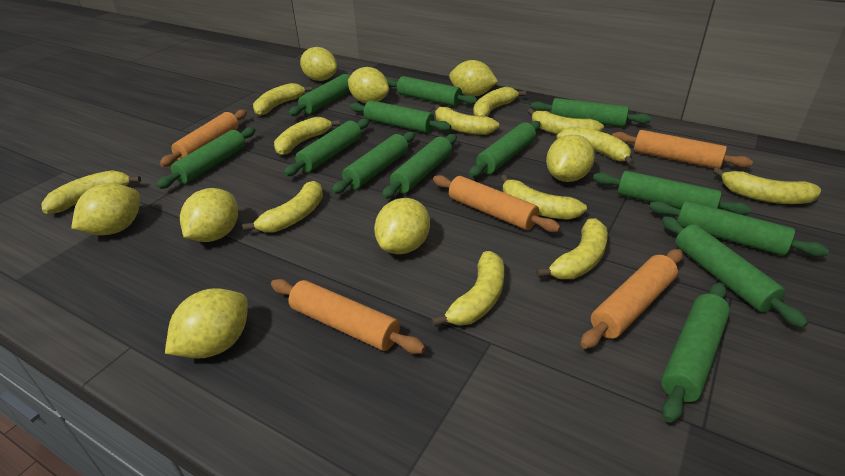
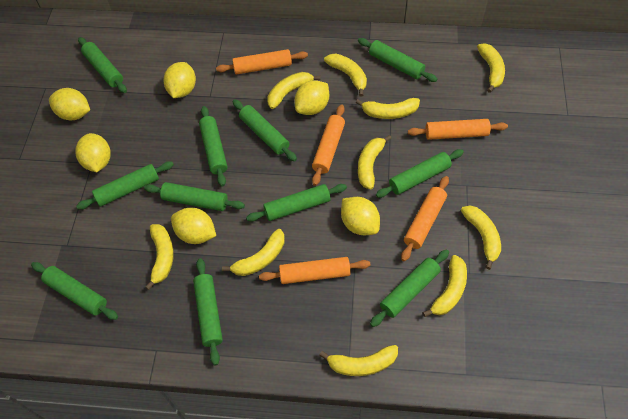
green rolling pin: 13 -> 11
yellow banana: 12 -> 10
yellow lemon: 8 -> 6

